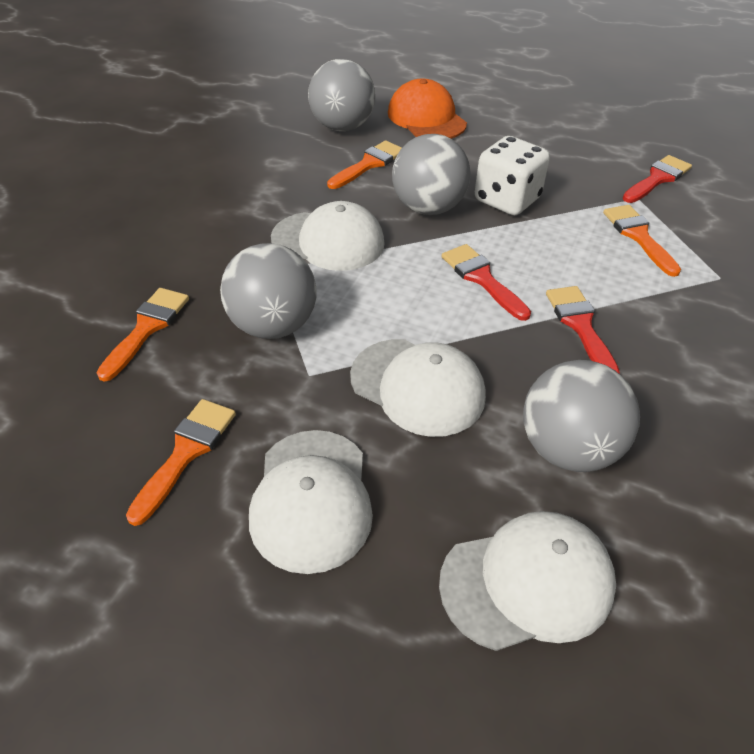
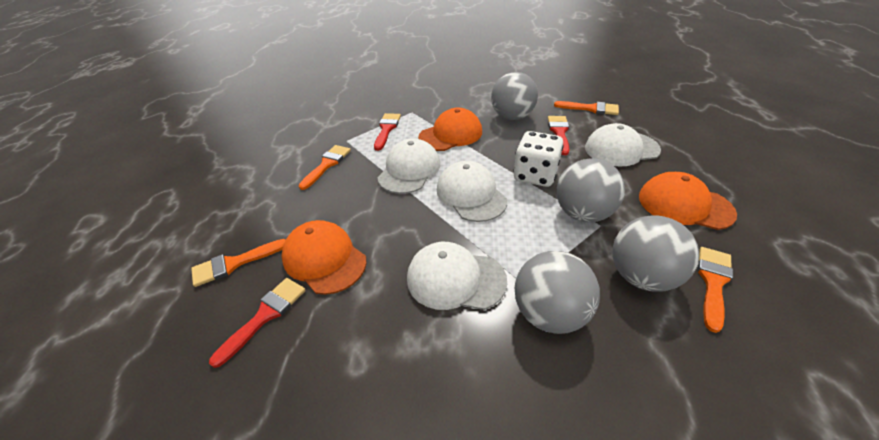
orange cap: 1 -> 3

